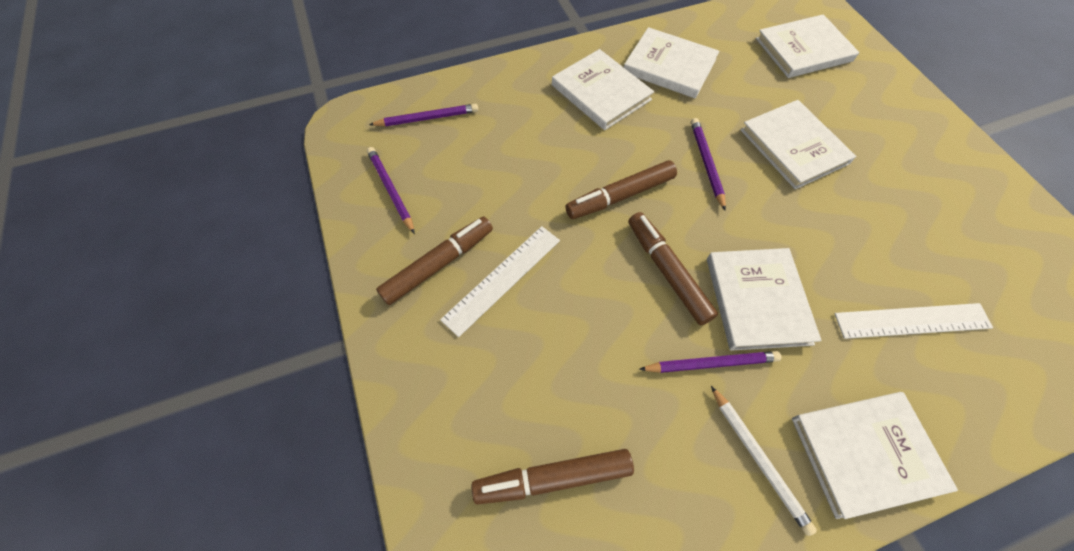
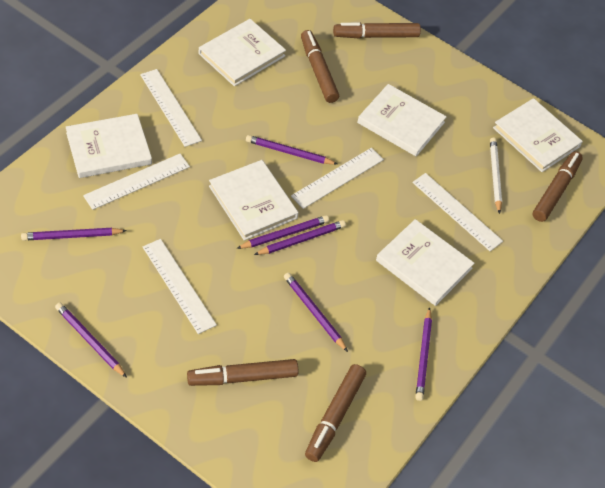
brown marker: 4 -> 5
purple pencil: 4 -> 7
white ruler: 2 -> 5

